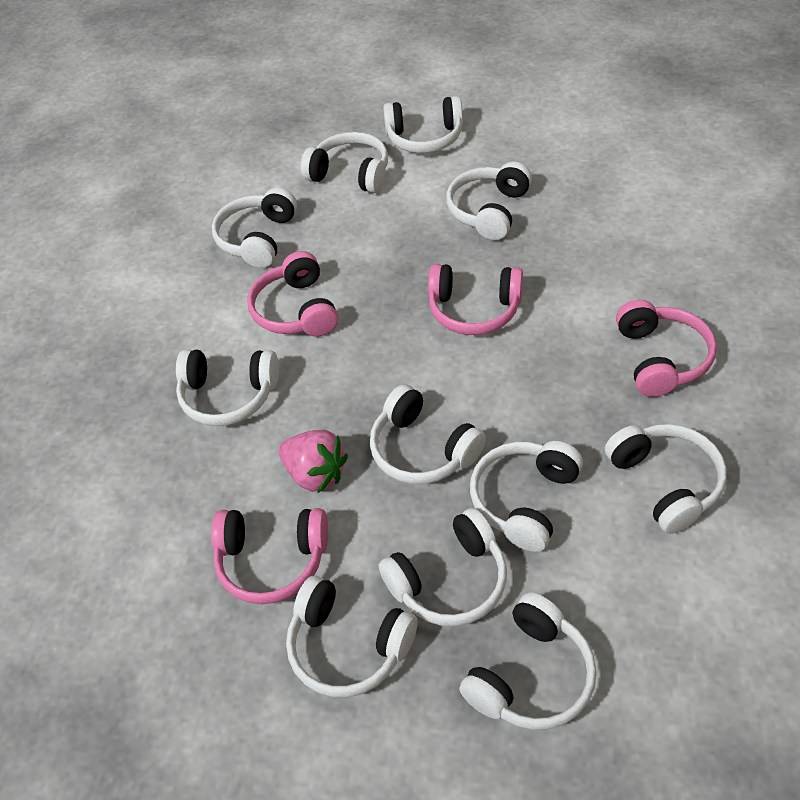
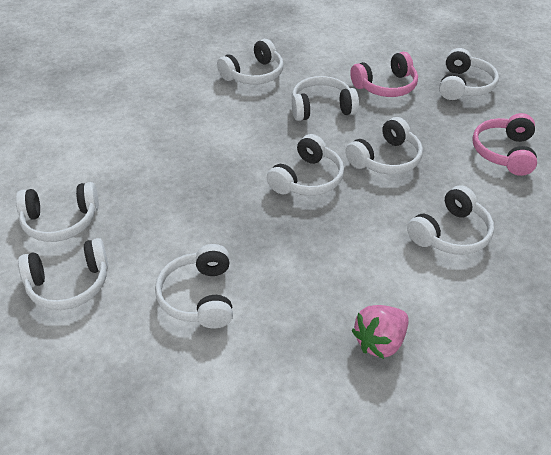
pink headphones: 4 -> 2
white headphones: 11 -> 9

